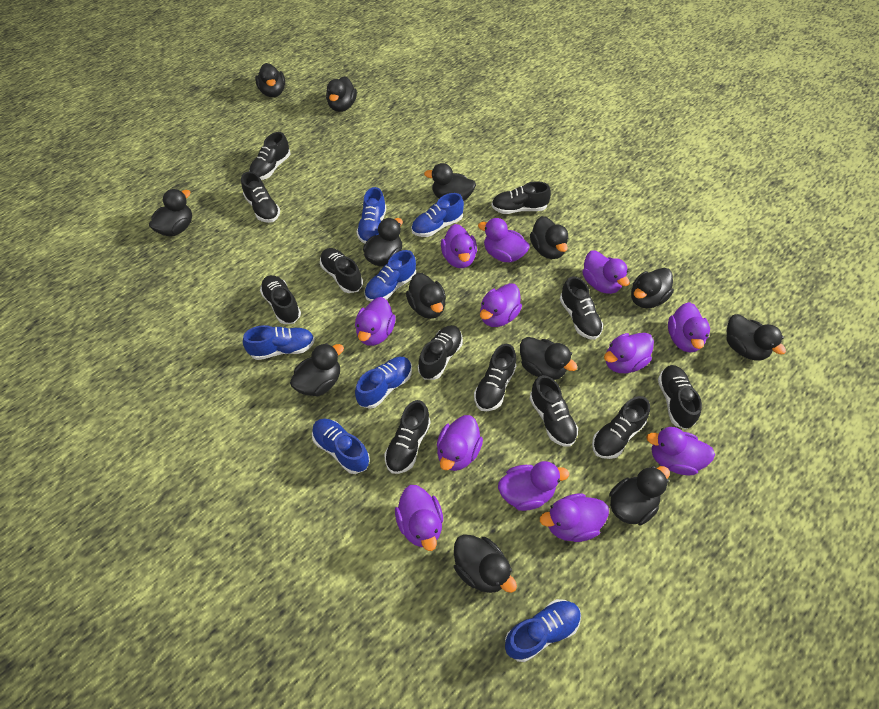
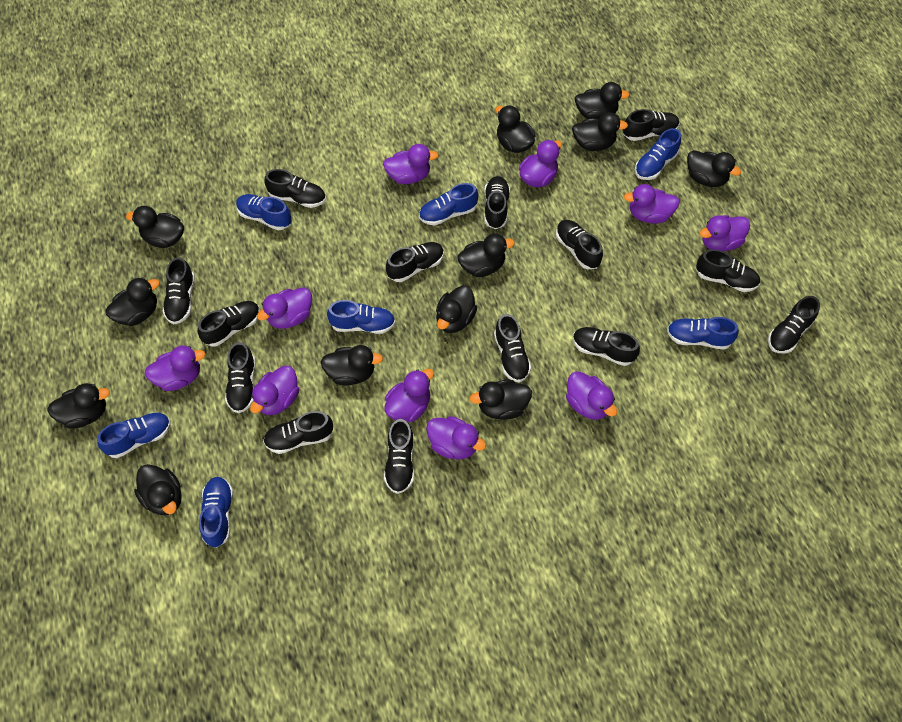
black duck: 13 -> 12
black shoe: 12 -> 14
purple duck: 12 -> 10

